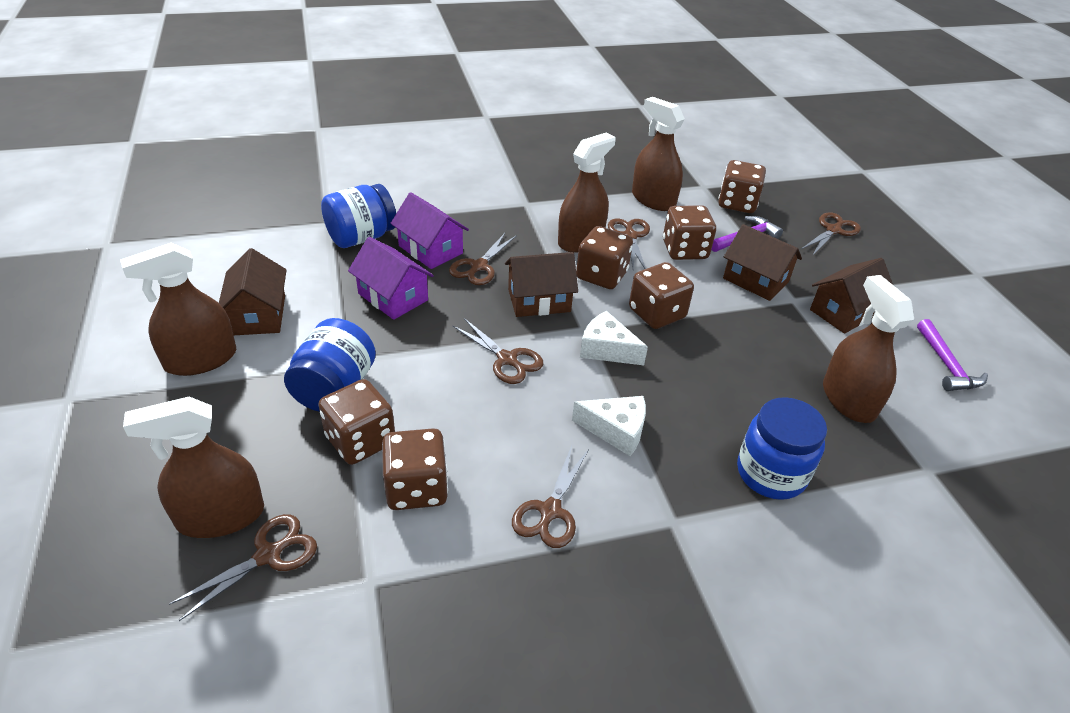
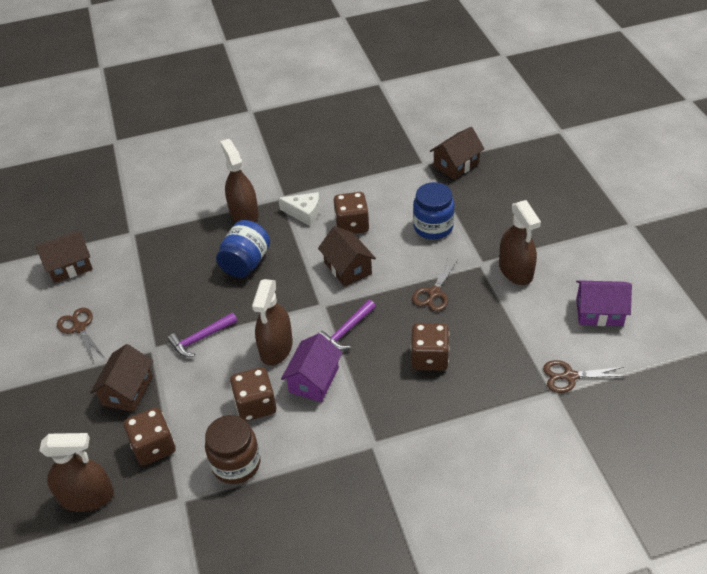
blue jar: 3 -> 2
brown dice: 6 -> 4
brown jar: 0 -> 1
brown scissors: 6 -> 3
brown spray bottle: 5 -> 4
white cheese: 2 -> 1

